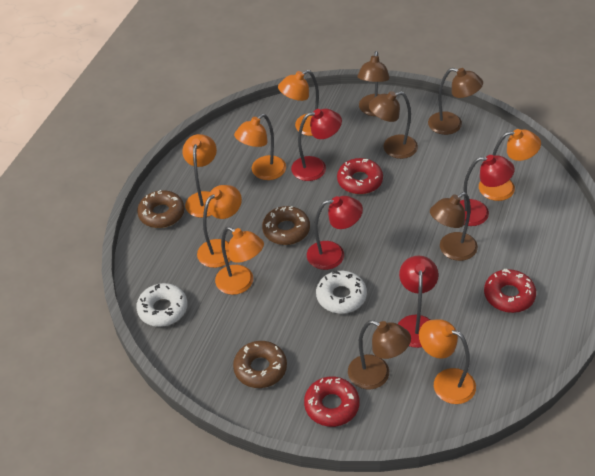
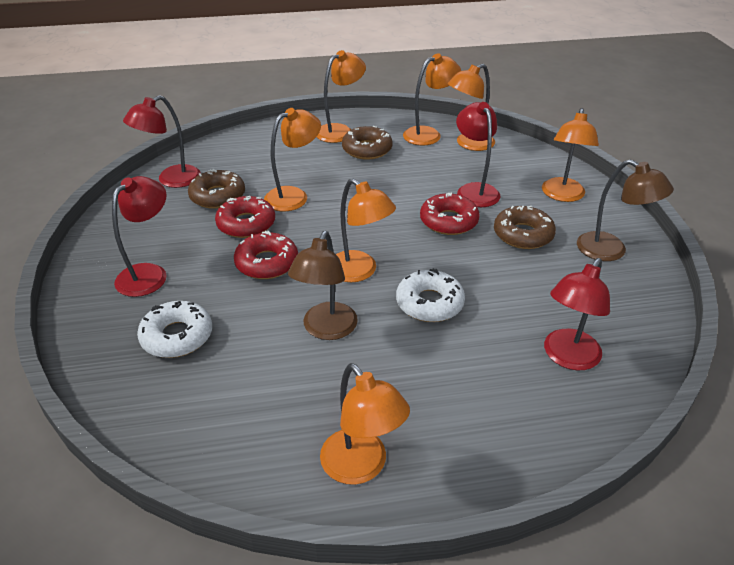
brown lamp: 5 -> 2

